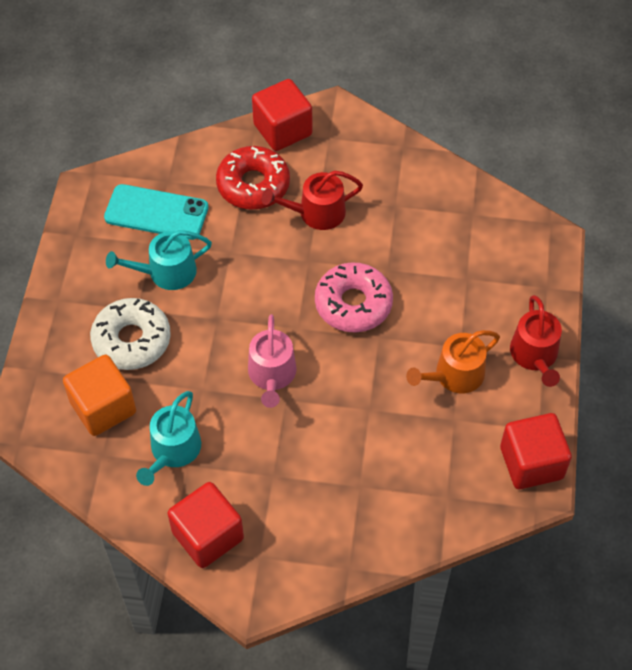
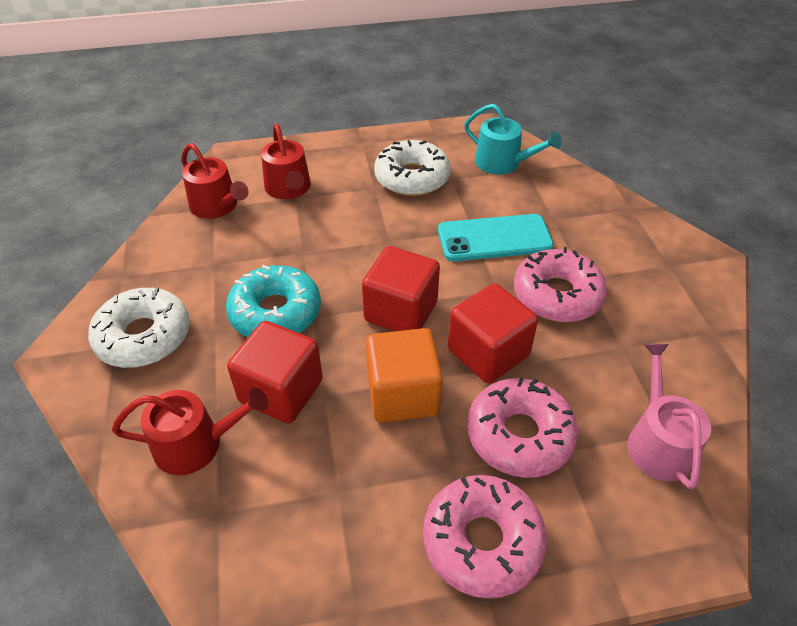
orange watering can: 1 -> 0
pink donut: 1 -> 3
red donut: 1 -> 0
red watering can: 2 -> 3
turquoise donut: 0 -> 1
turquoise watering can: 2 -> 1
white donut: 1 -> 2

